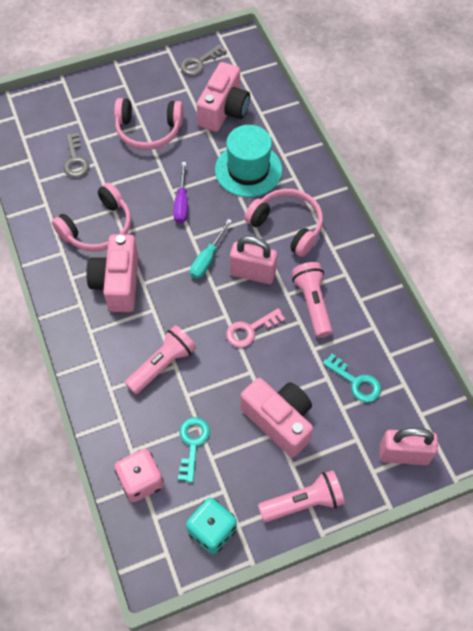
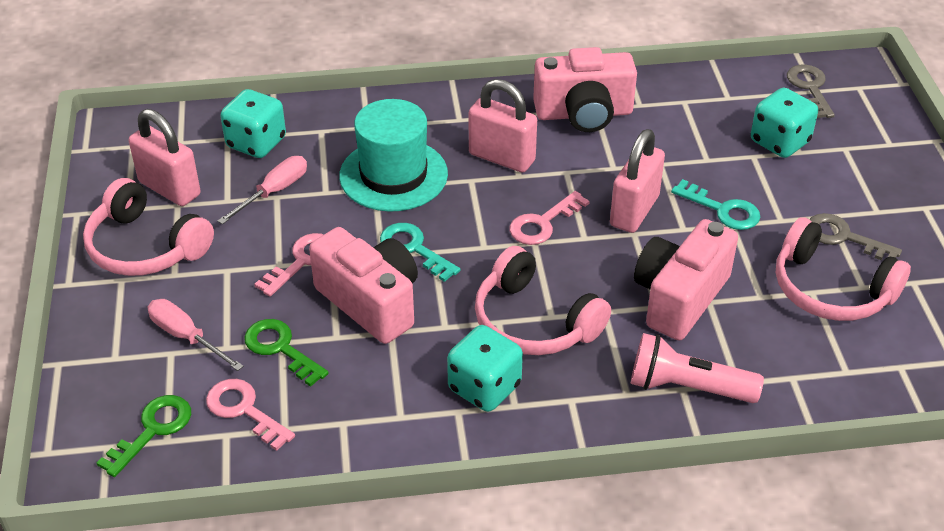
green key: 0 -> 2
pink dice: 1 -> 0
pink flashlight: 3 -> 1
pink key: 1 -> 3
pink padlock: 2 -> 3
pink screwdriver: 0 -> 2
purple screwdriver: 1 -> 0
turquoise dice: 1 -> 3
turquoise screwdriver: 1 -> 0

